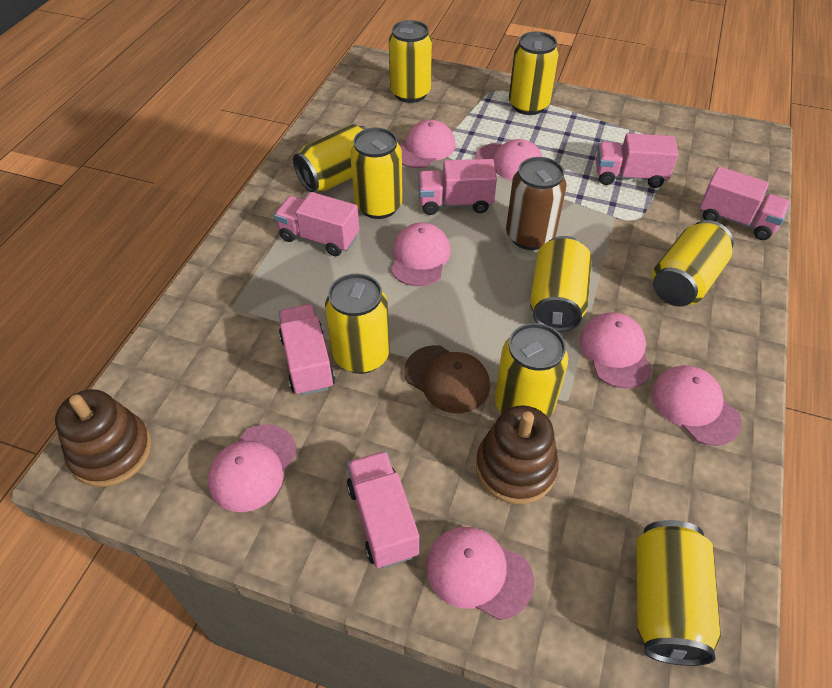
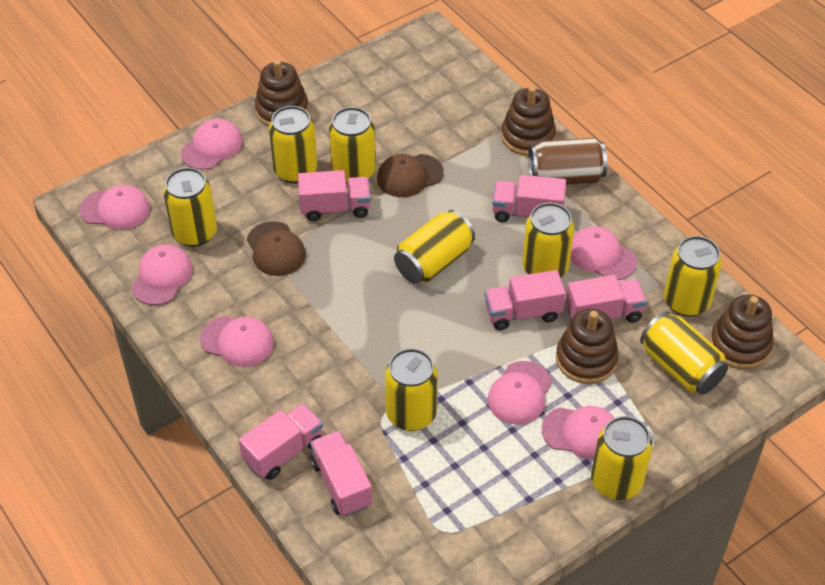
brown cap: 1 -> 2
brown stacking toy: 2 -> 4

